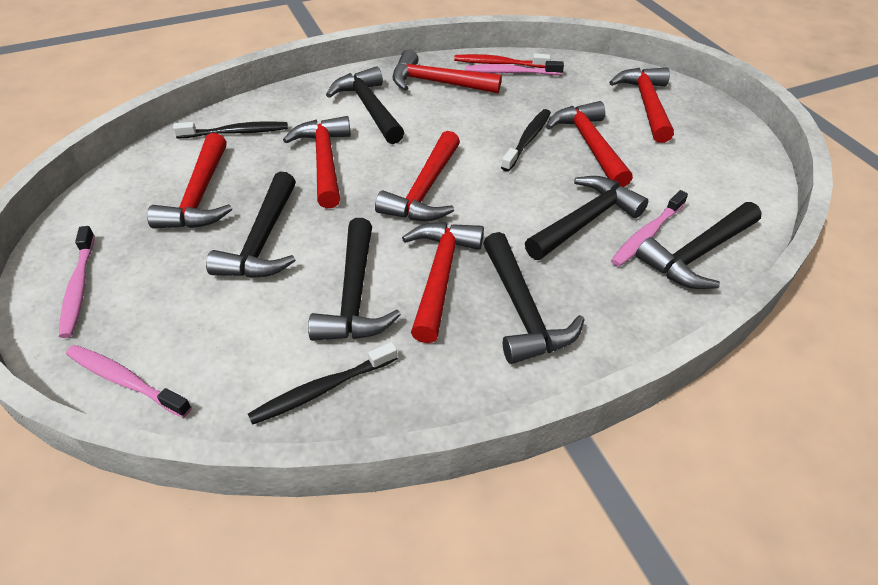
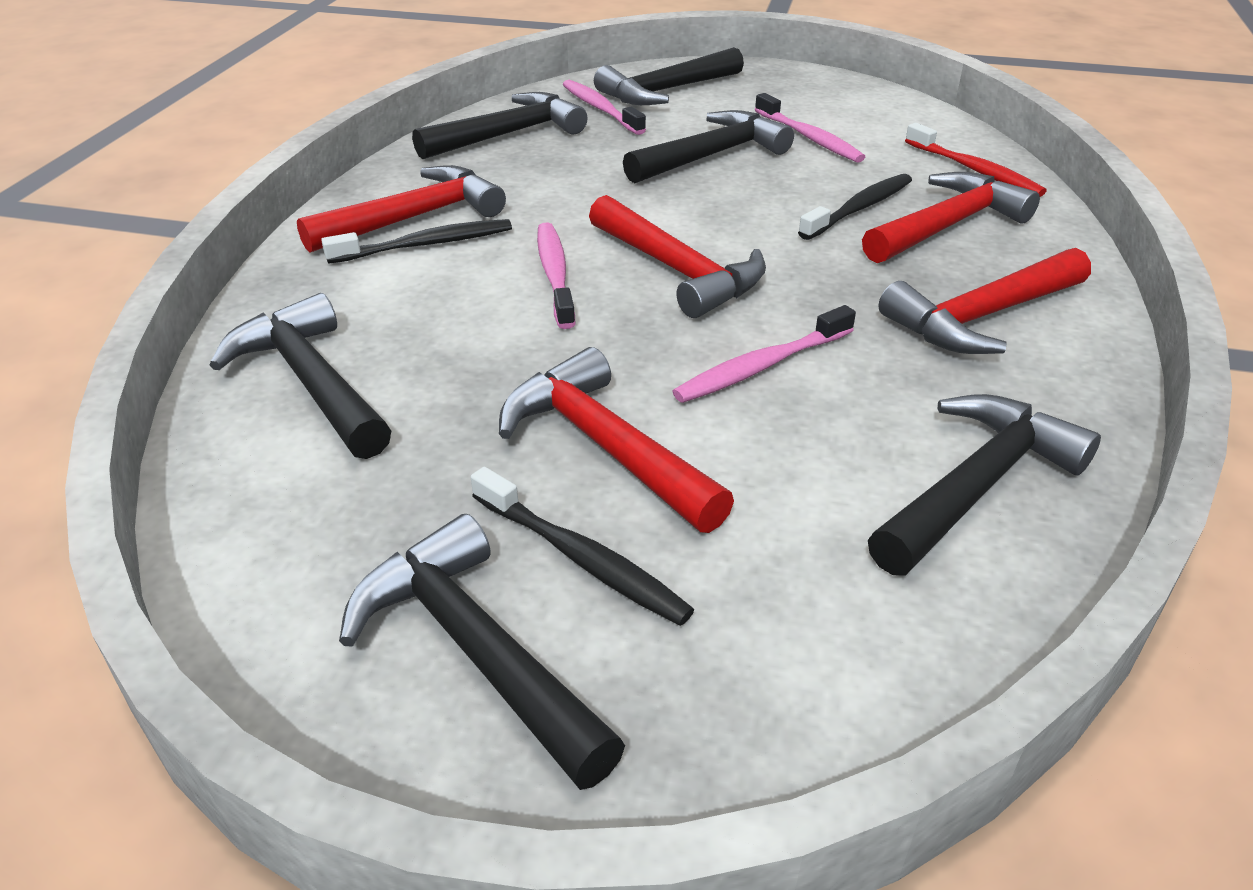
red hammer: 7 -> 5

